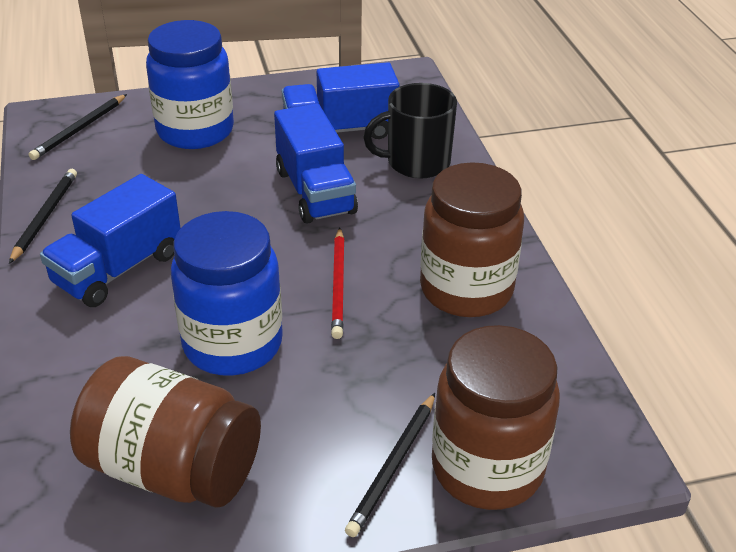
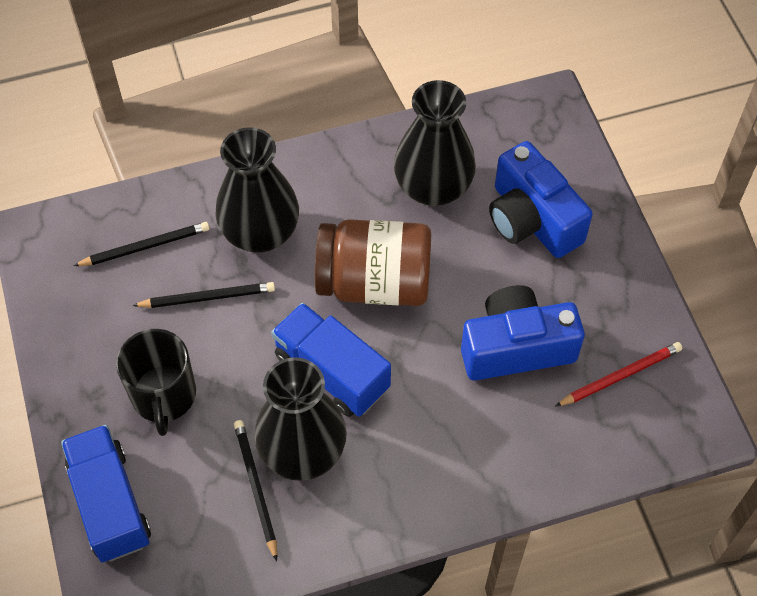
black vase: 0 -> 3
blue camera: 0 -> 2
blue jar: 2 -> 0
blue truck: 3 -> 2
brown jar: 3 -> 1

